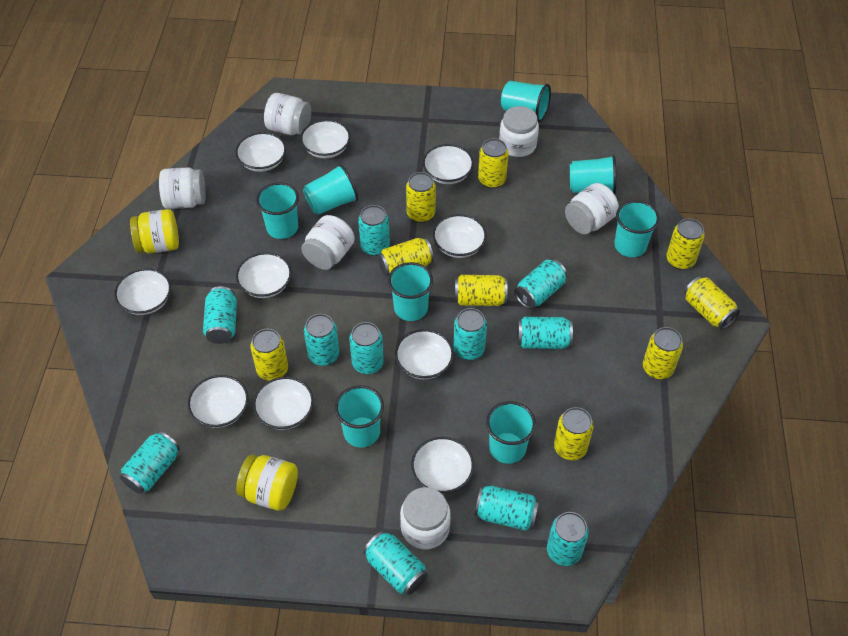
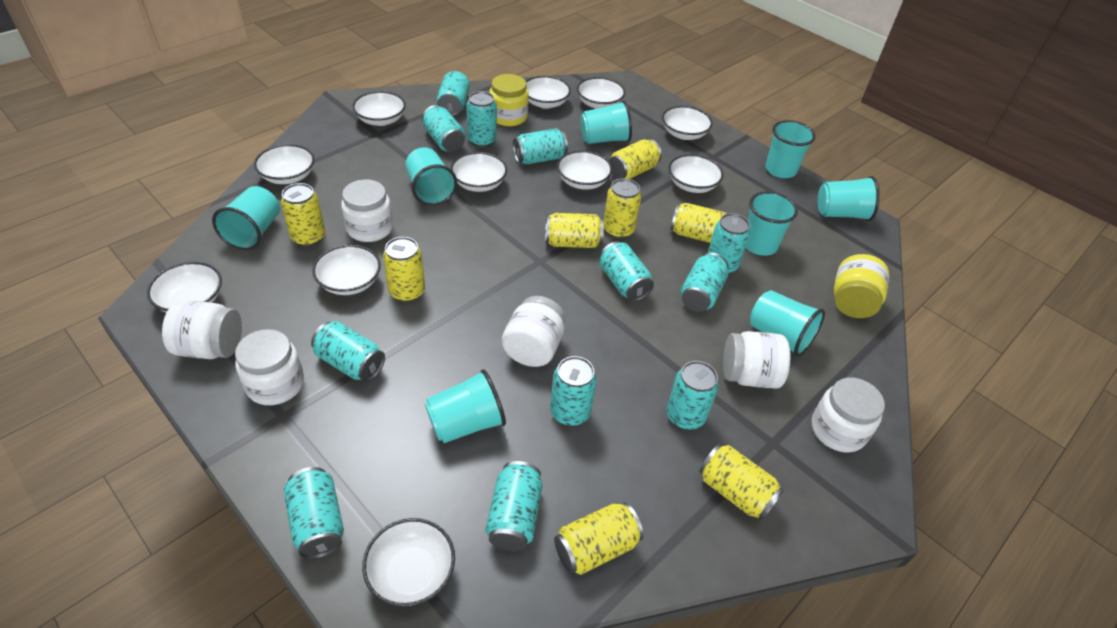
turquoise can: 11 -> 12
white bowl: 10 -> 11
yellow can: 9 -> 8

